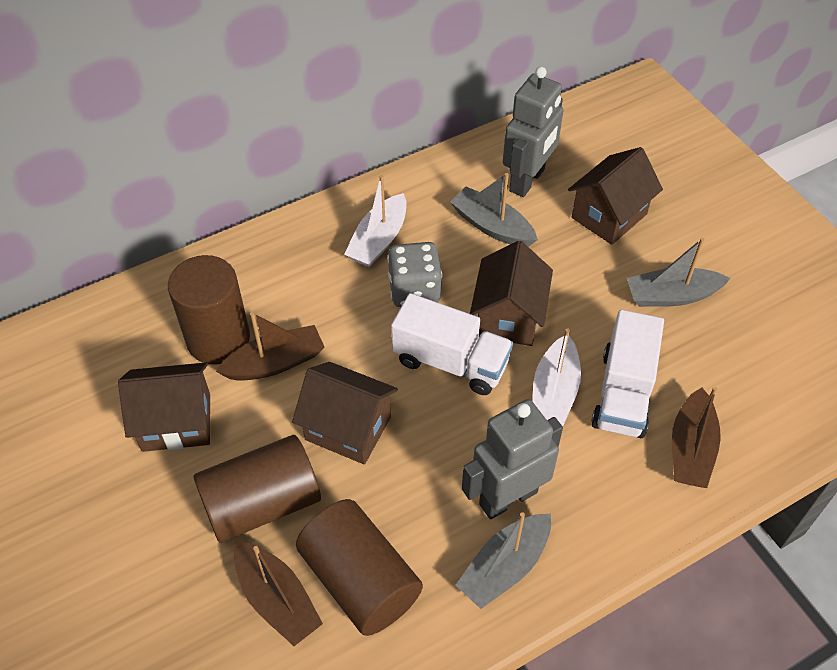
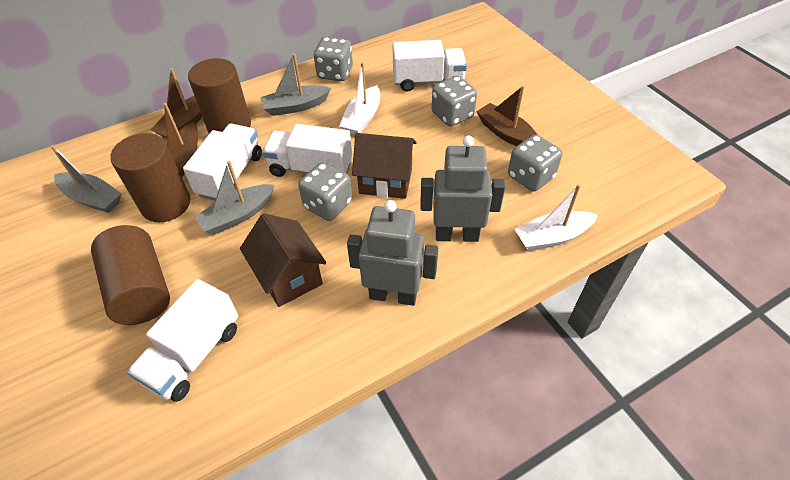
brown house: 4 -> 2
grey dice: 1 -> 4
white truck: 2 -> 4

